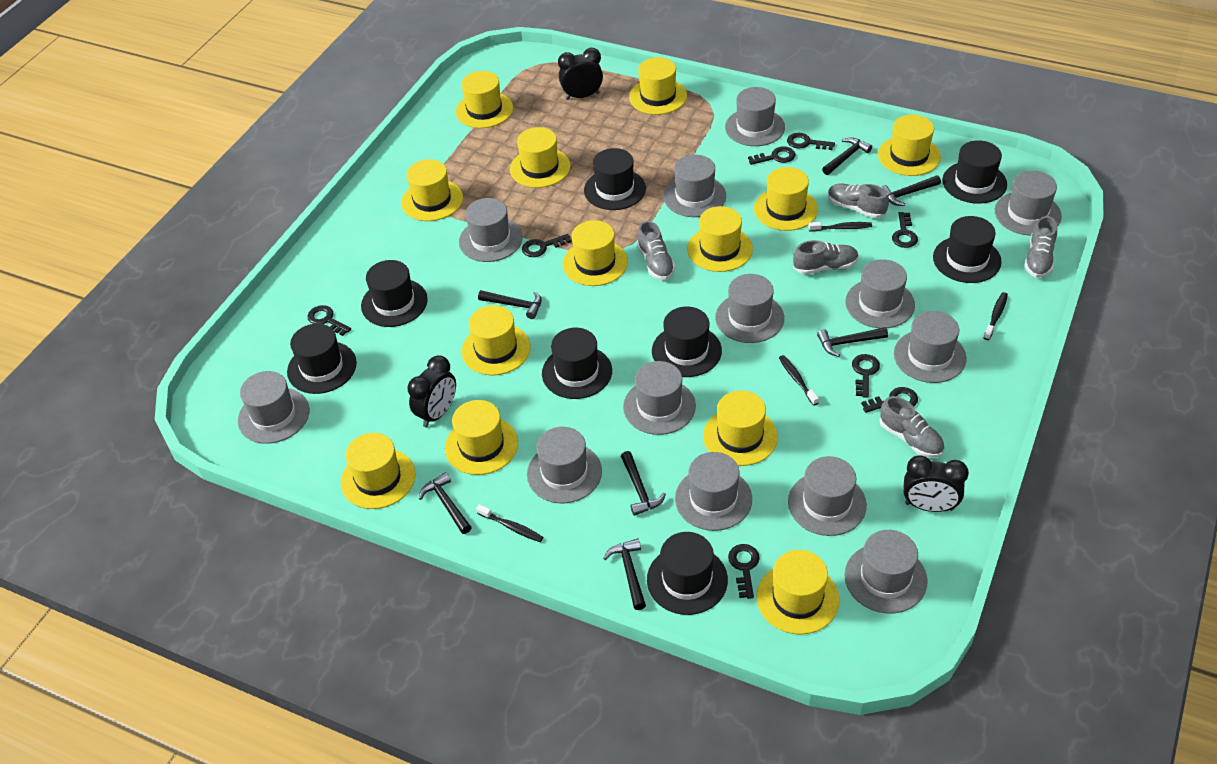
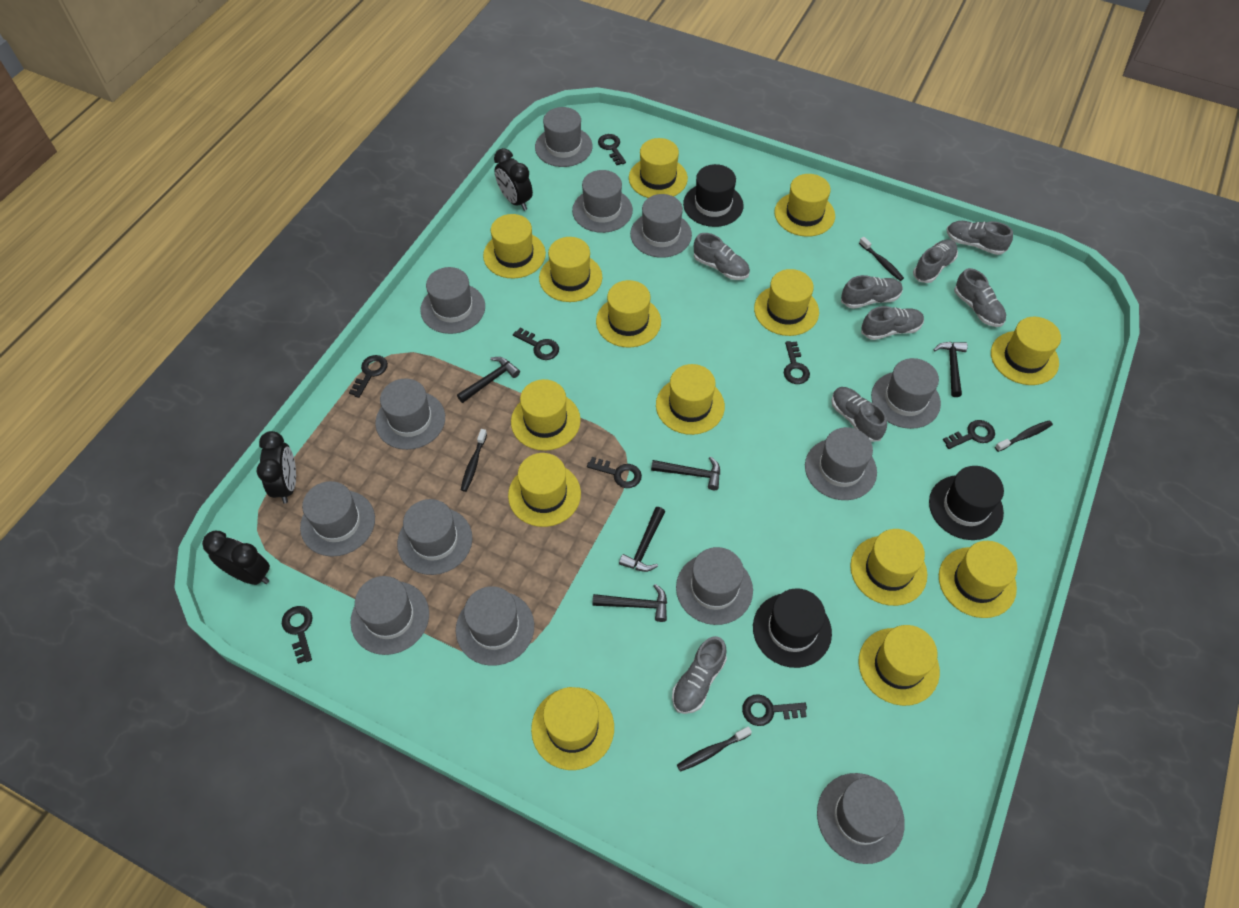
black hammer: 7 -> 5
black hat: 8 -> 3
grey shoe: 5 -> 8
yellow hat: 13 -> 14

